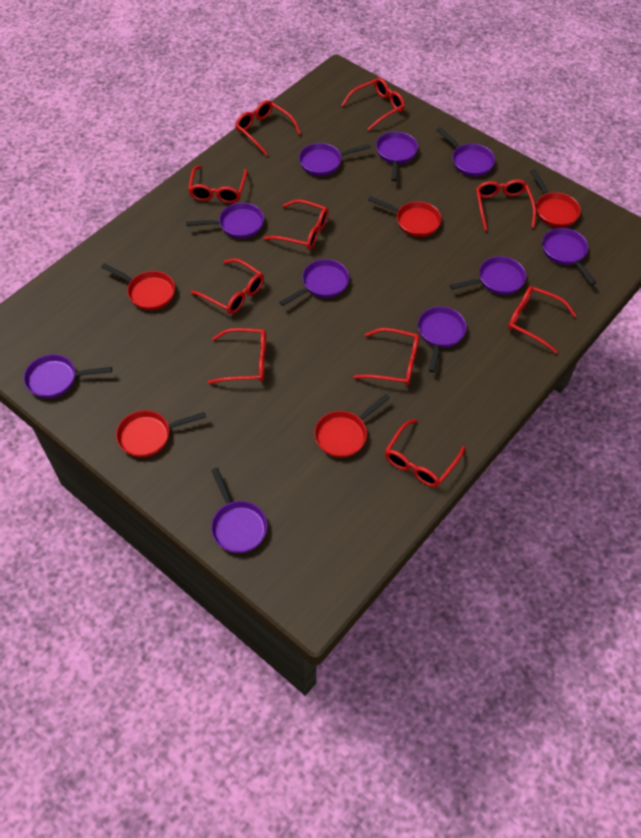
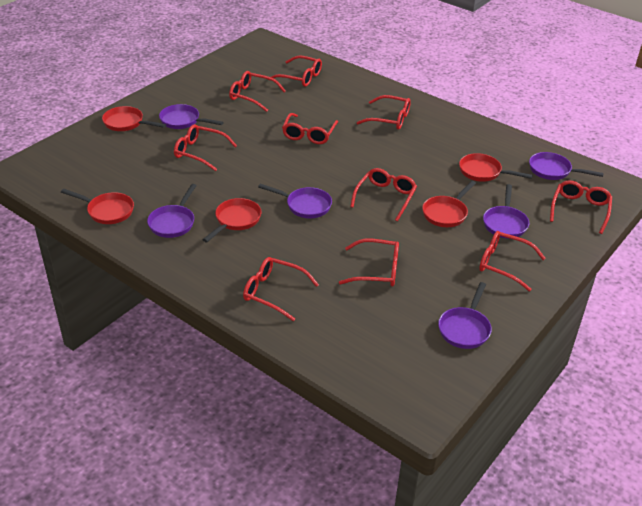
purple pan: 10 -> 6

